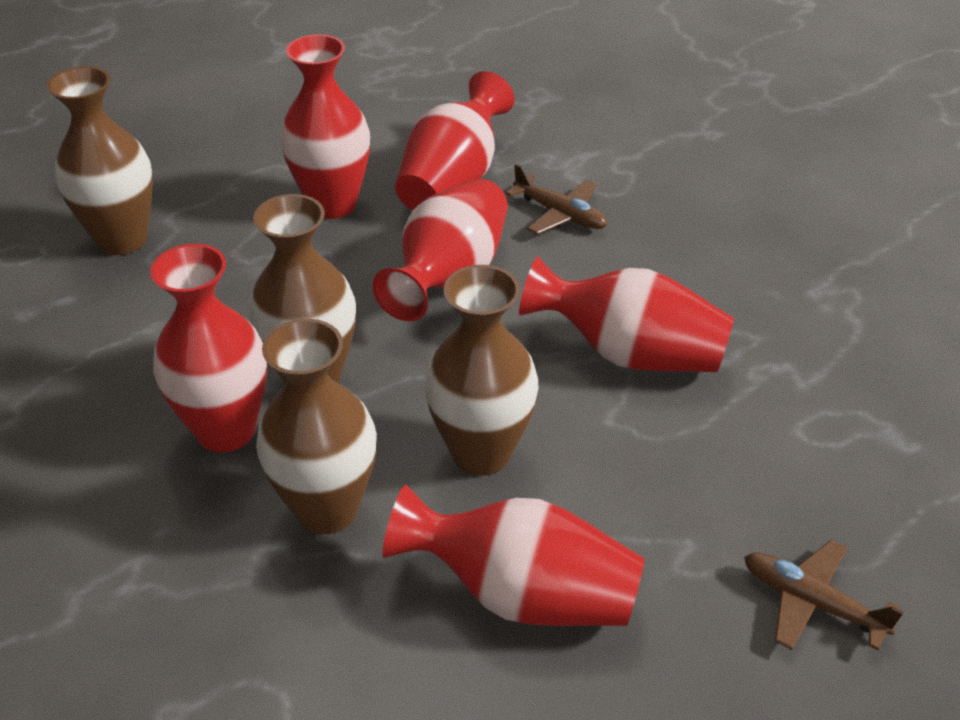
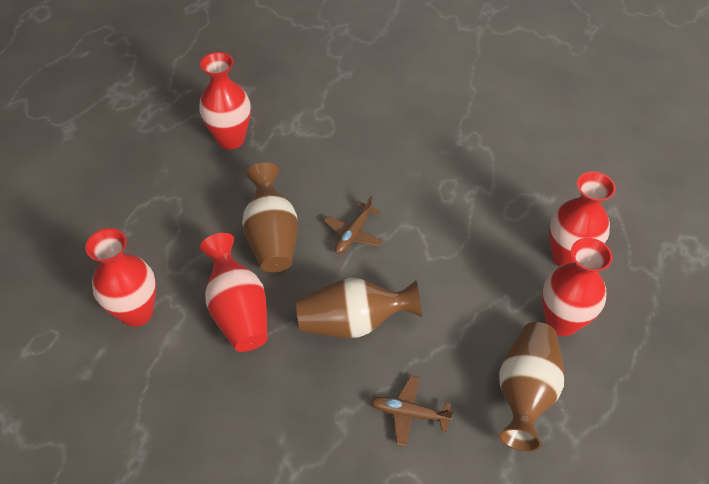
brown vase: 4 -> 3
red vase: 6 -> 5

